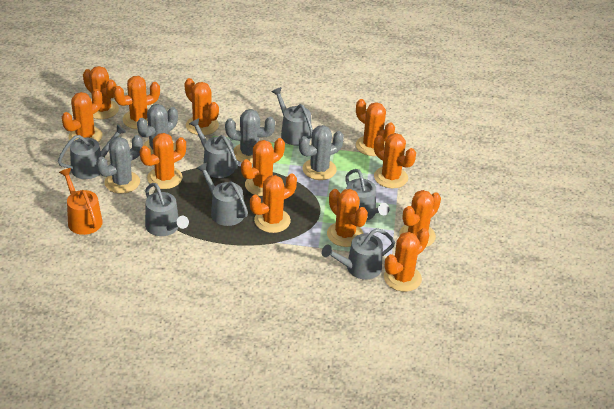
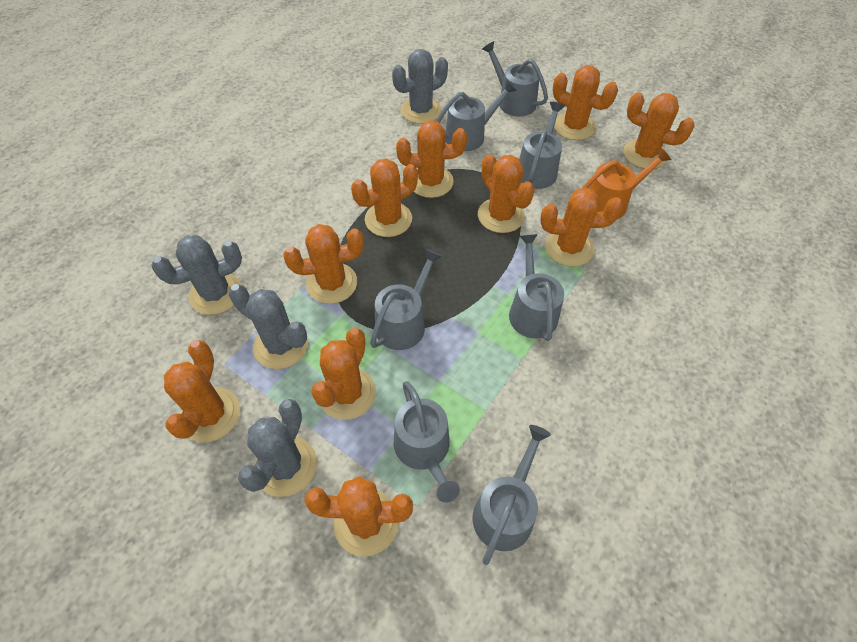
orange cactus: 12 -> 10

